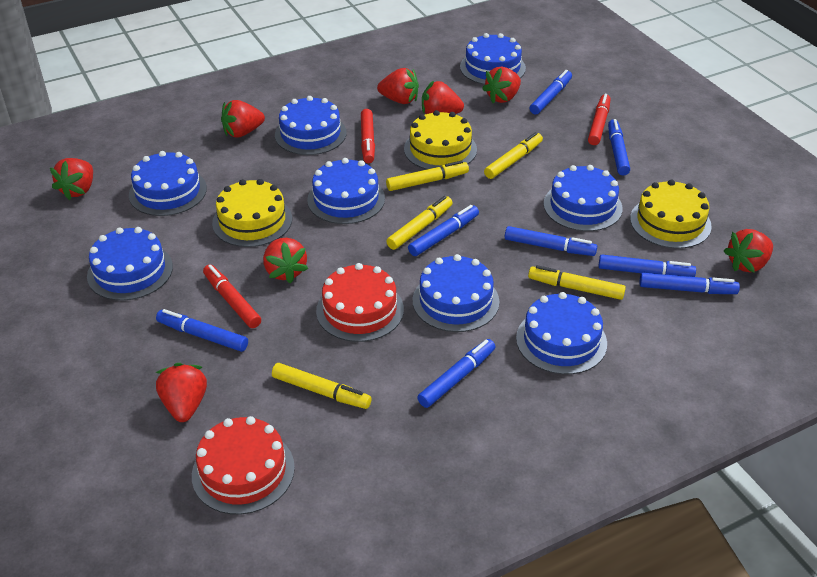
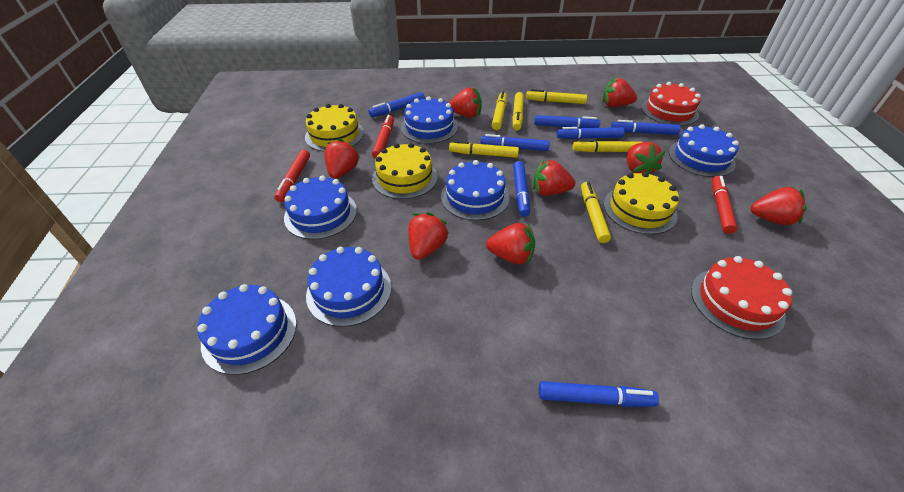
blue cake: 8 -> 6
blue marker: 8 -> 7
yellow marker: 5 -> 6

